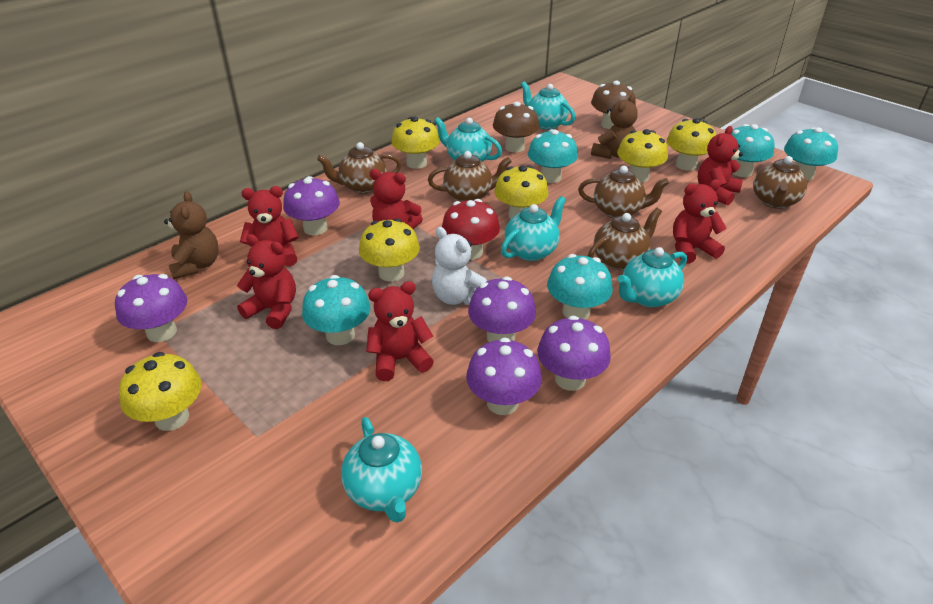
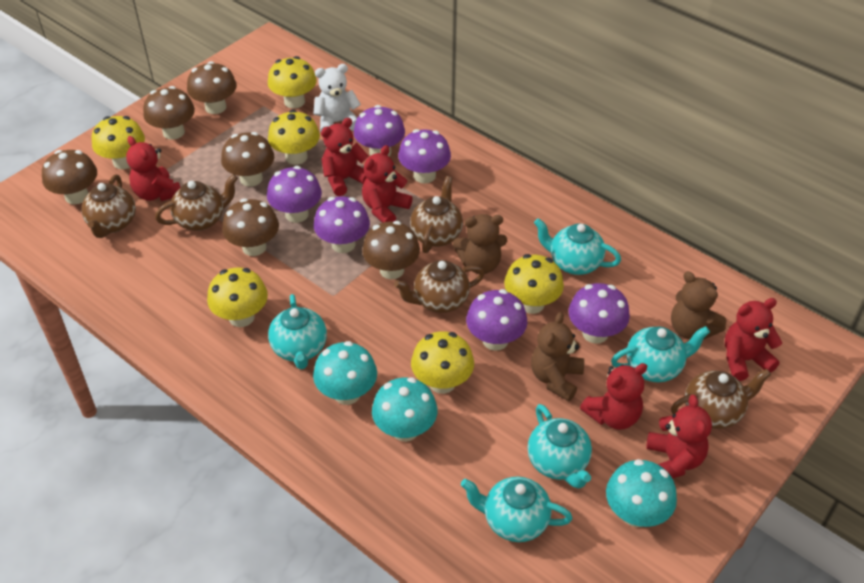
brown mushroom: 2 -> 6
brown teddy bear: 2 -> 3
purple mushroom: 5 -> 6
red mushroom: 1 -> 0
turquoise mushroom: 5 -> 3

